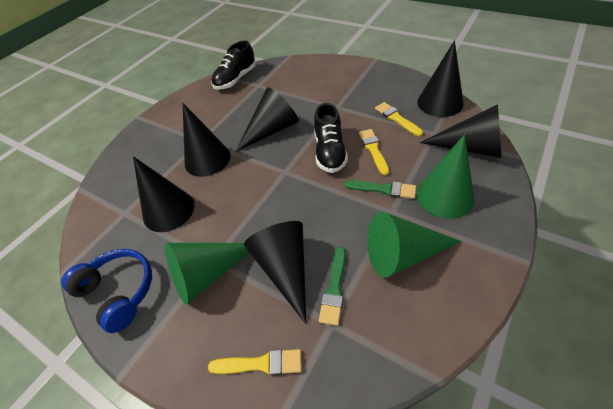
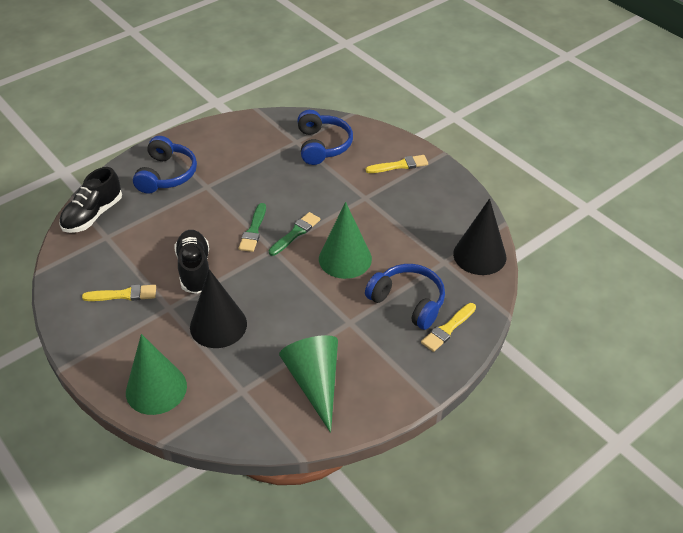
black cone: 6 -> 2
blue headphones: 1 -> 3

